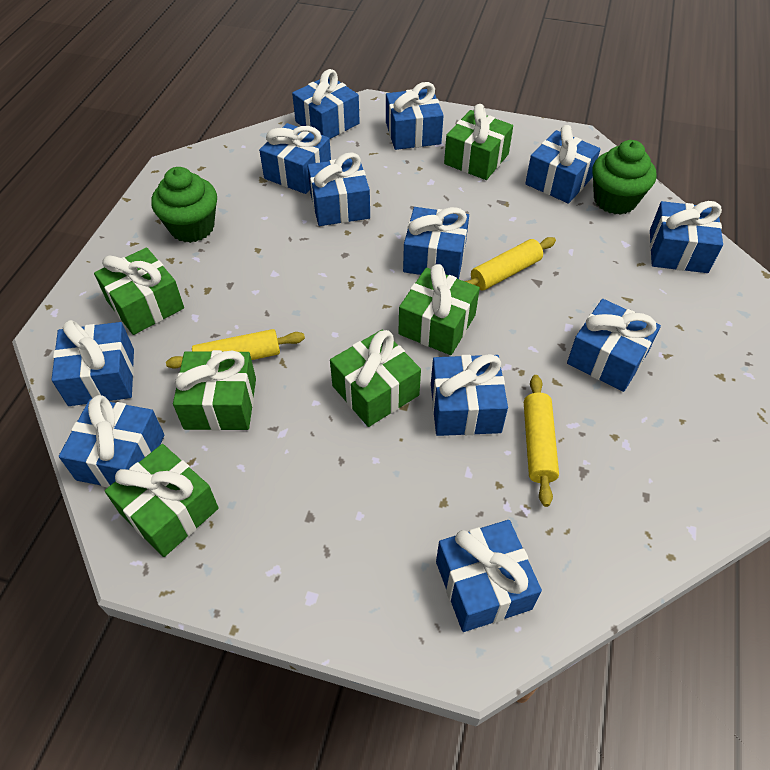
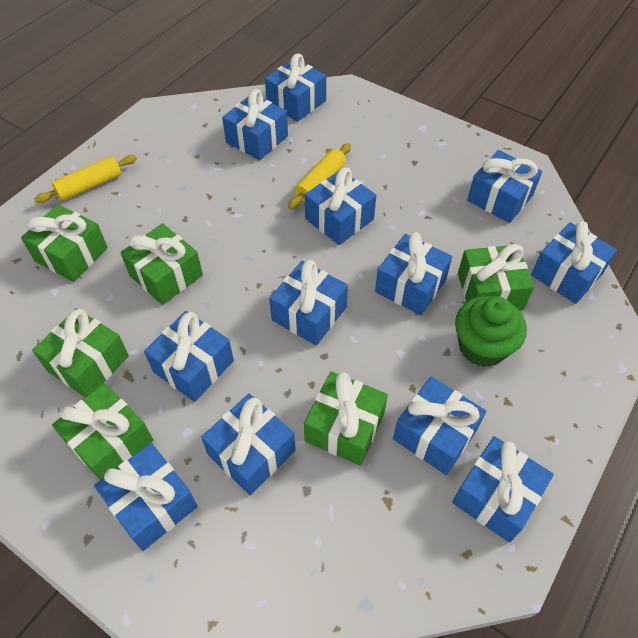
green cupcake: 2 -> 1
yellow rolling pin: 3 -> 2

